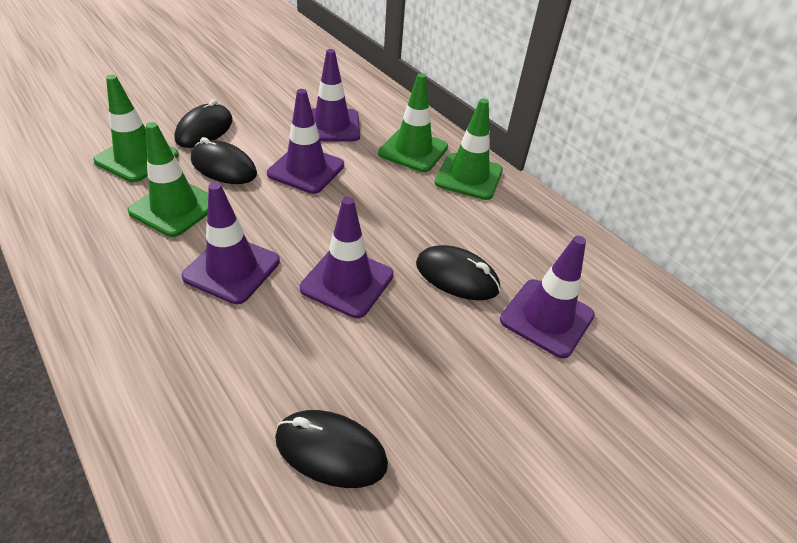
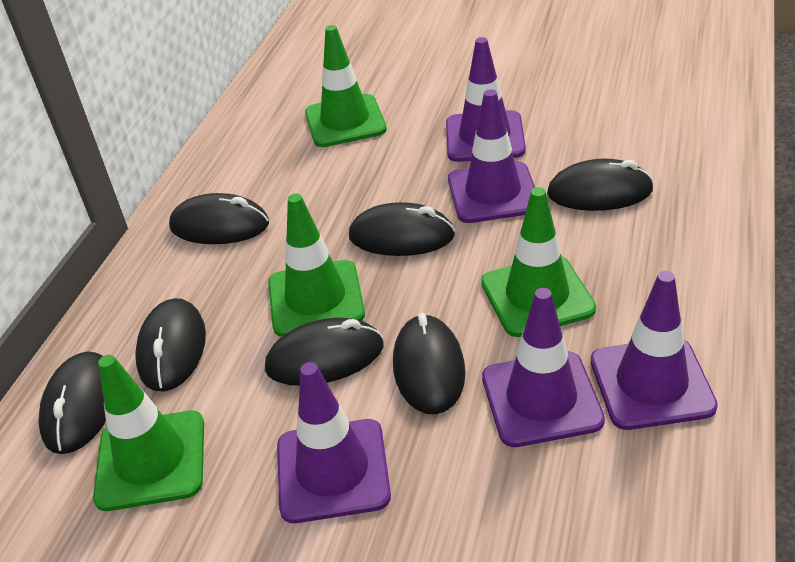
black mouse: 4 -> 7

